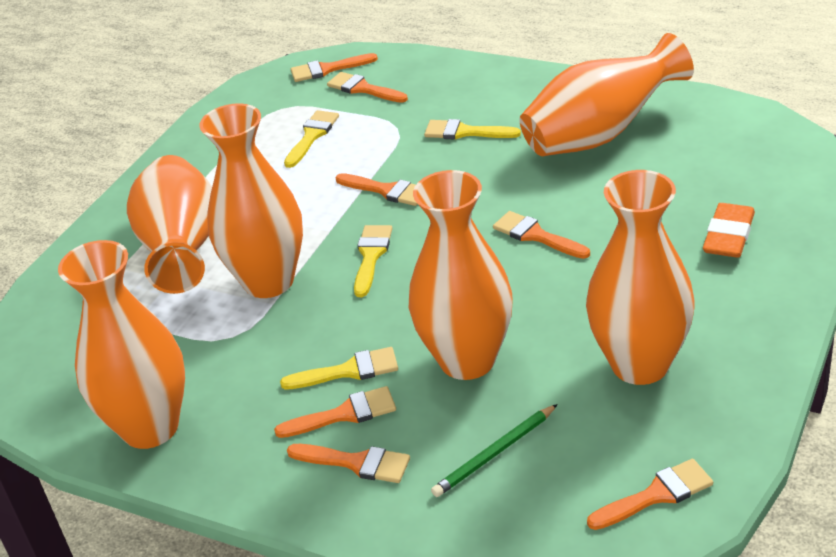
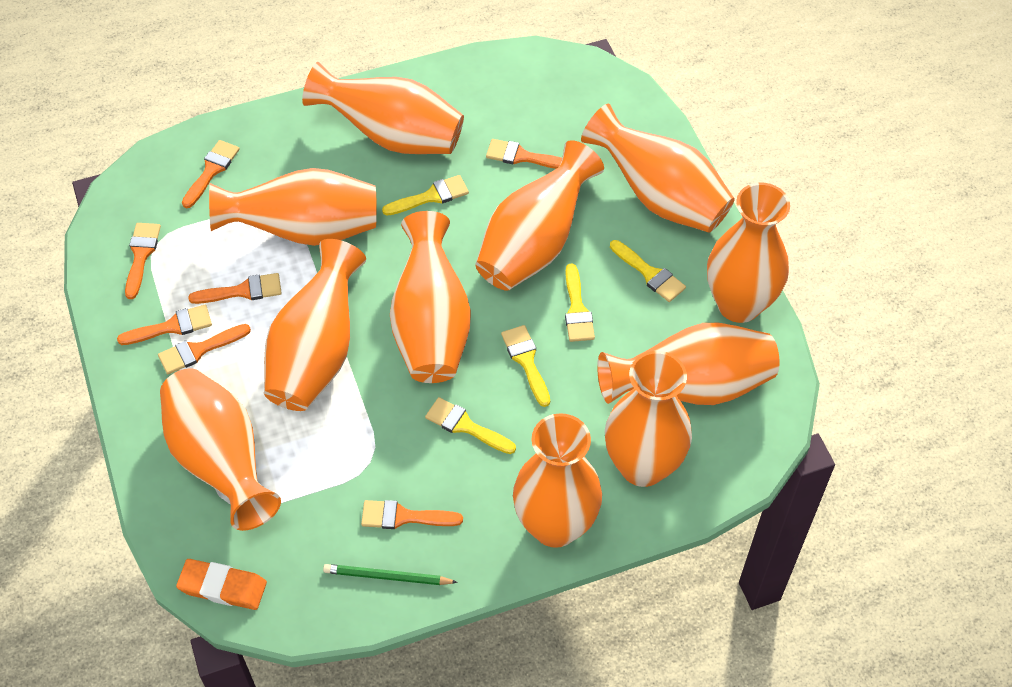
orange vase: 6 -> 11
yellow brush: 4 -> 5

